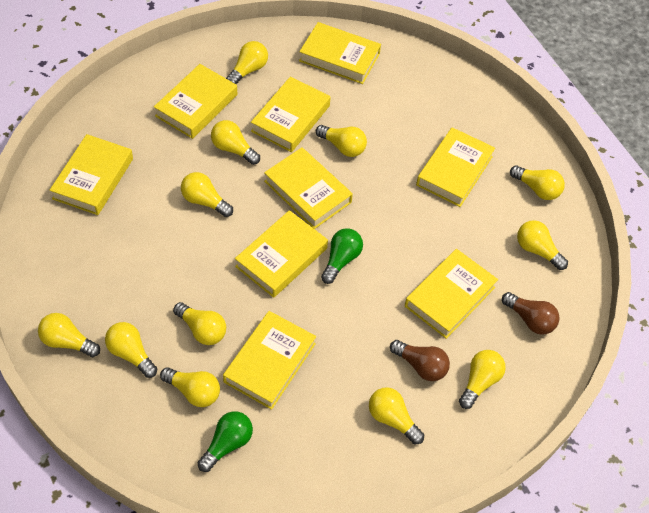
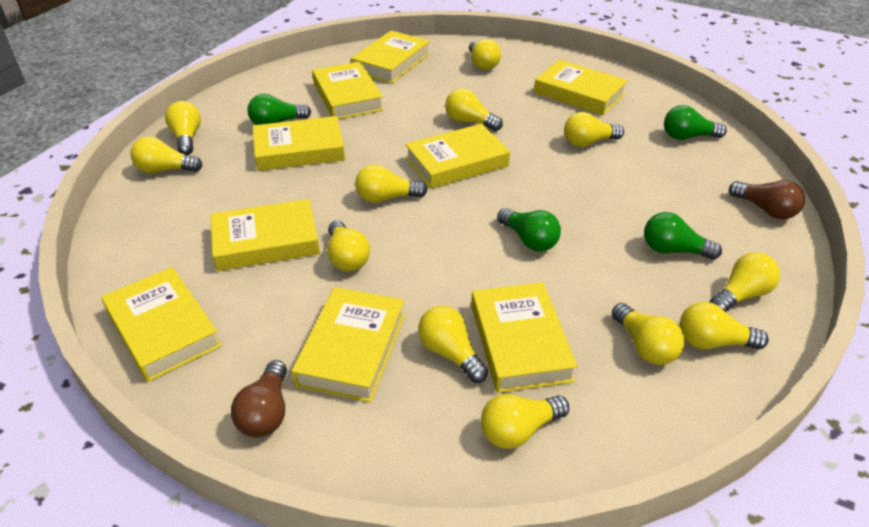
green light bulb: 2 -> 4

